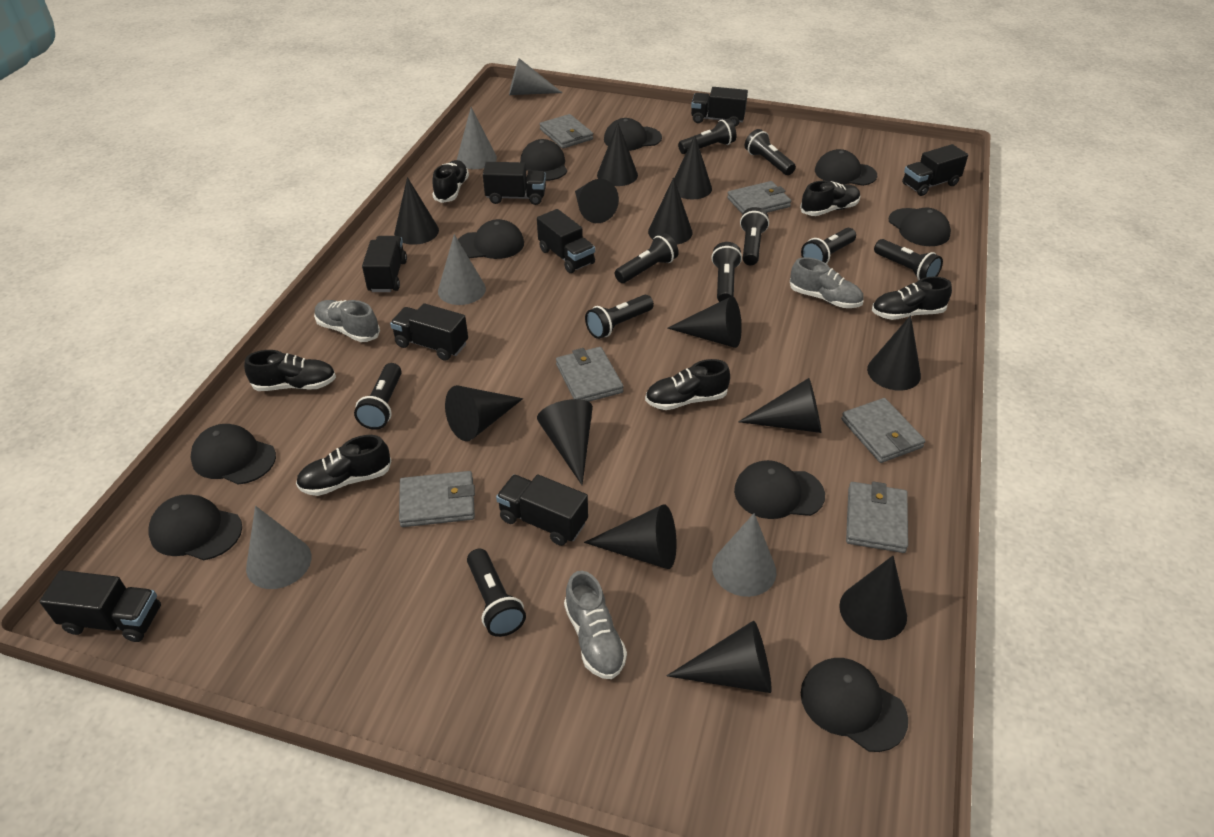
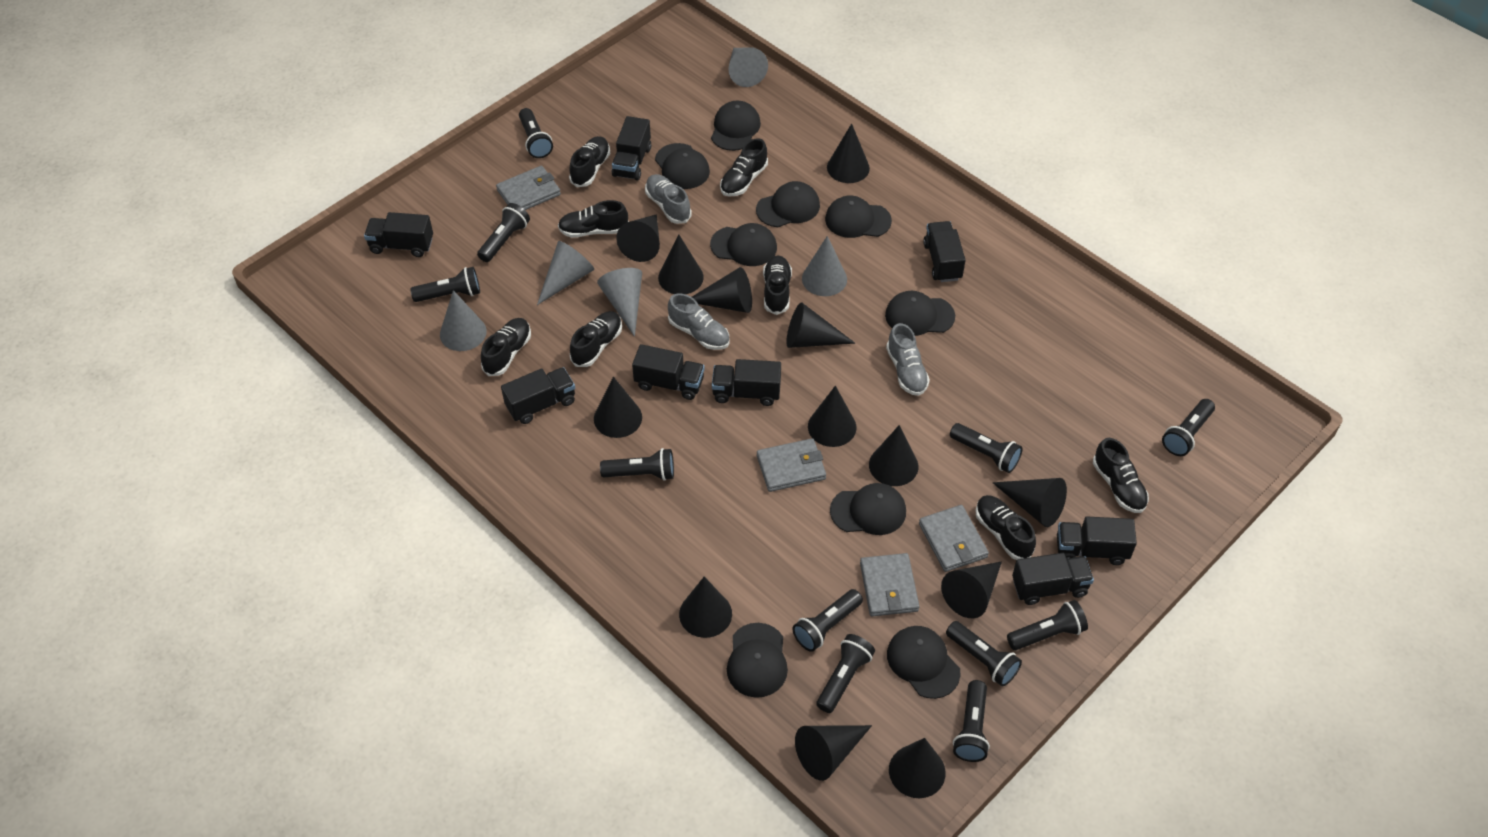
black flashlight: 10 -> 11
black shoe: 6 -> 8
grey wallet: 6 -> 4

